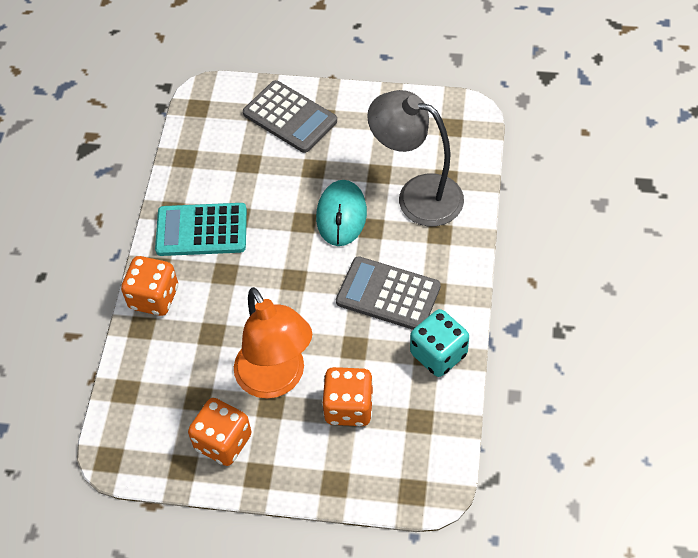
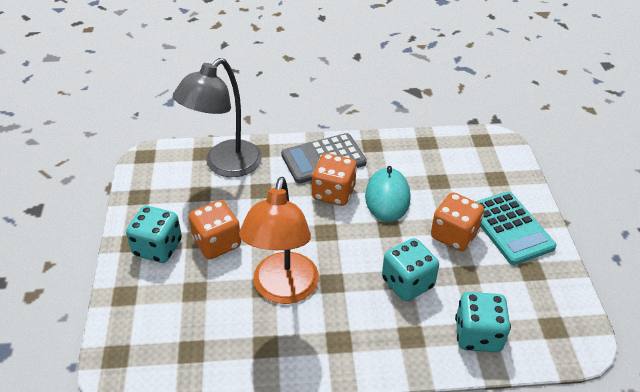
grey calculator: 2 -> 1
turquoise dice: 1 -> 3

